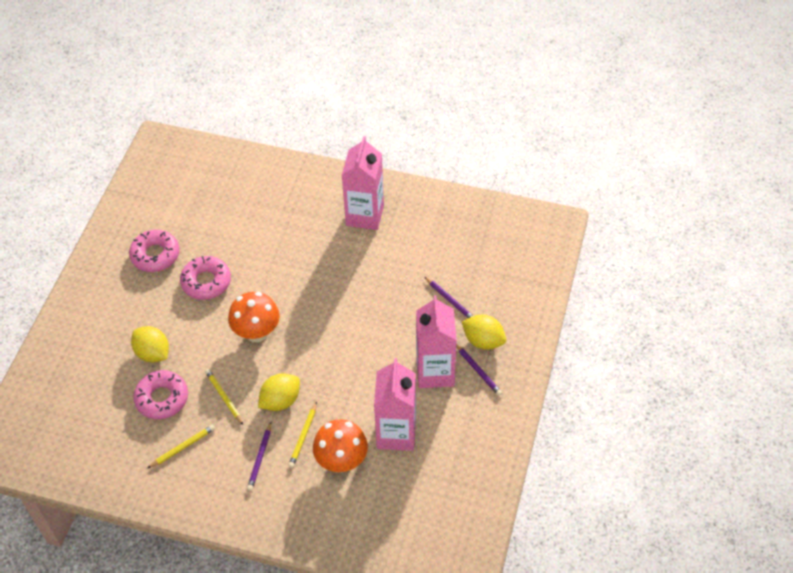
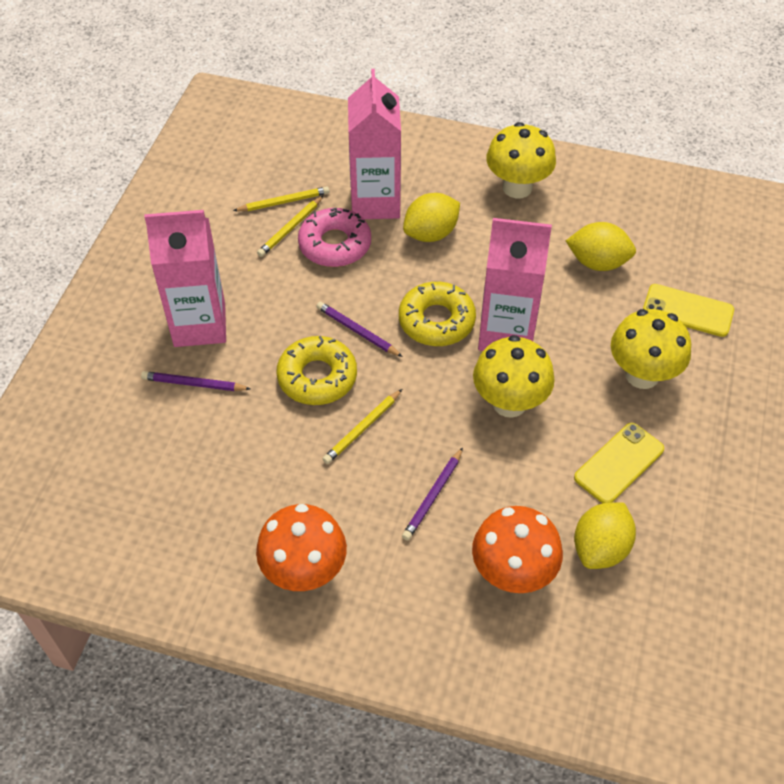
pink donut: 3 -> 1
yellow donut: 0 -> 2
yellow mushroom: 0 -> 3
yellow phone: 0 -> 2

